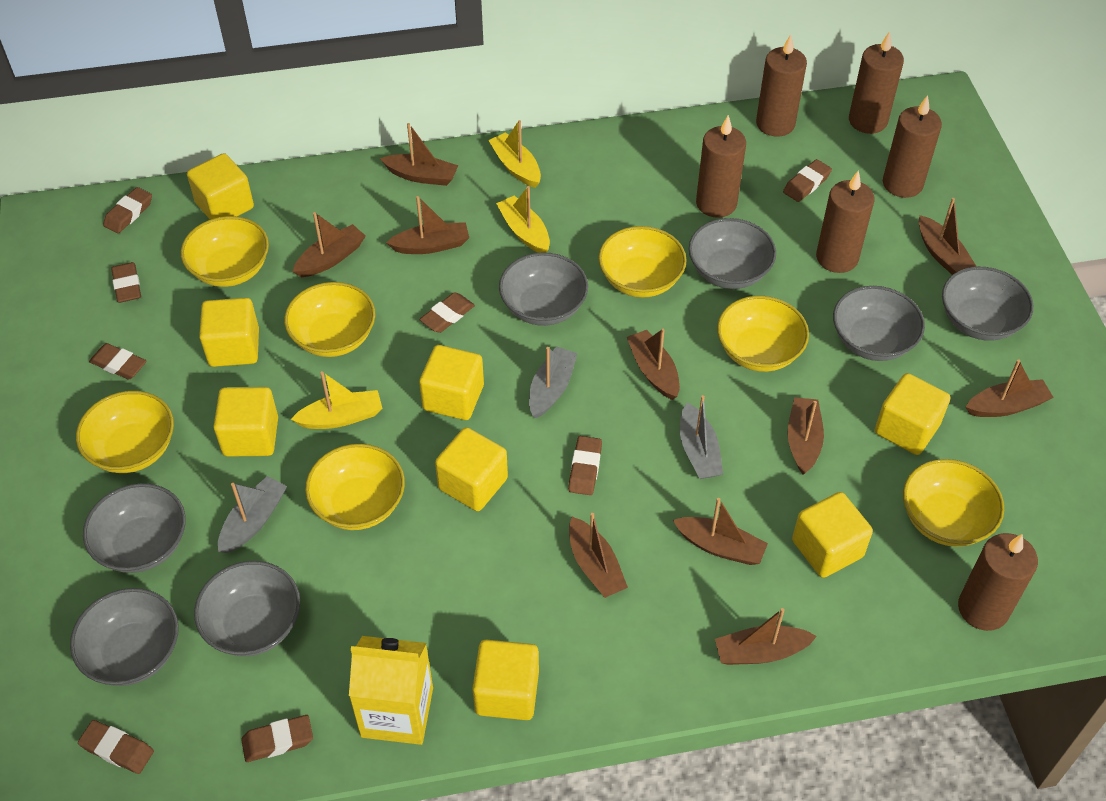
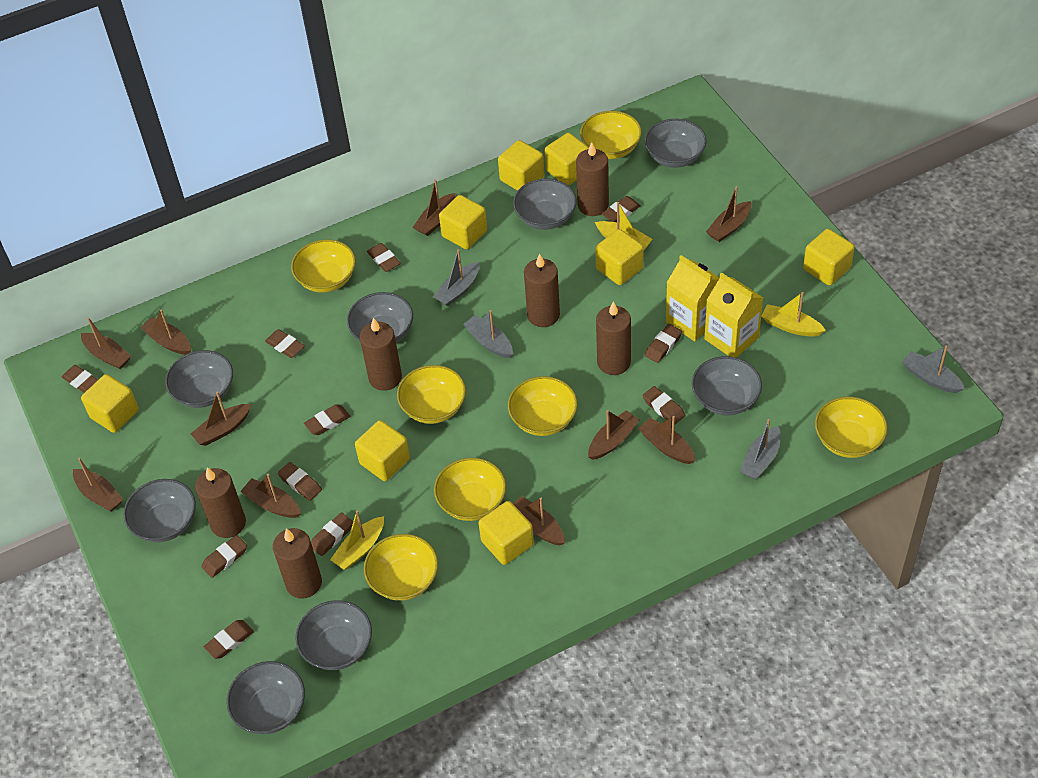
brown eraser: 8 -> 11
grey boat: 3 -> 4
grey bowl: 7 -> 8
yellow carton: 1 -> 2

